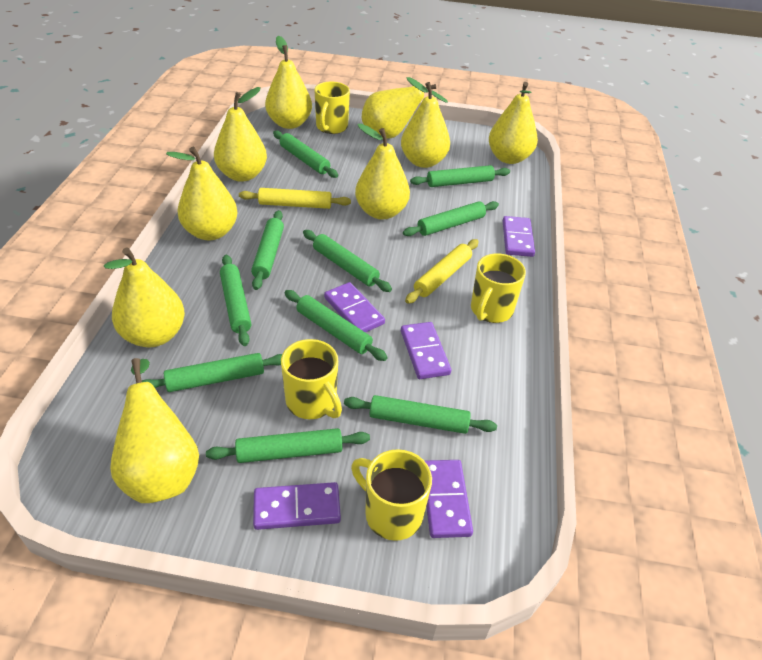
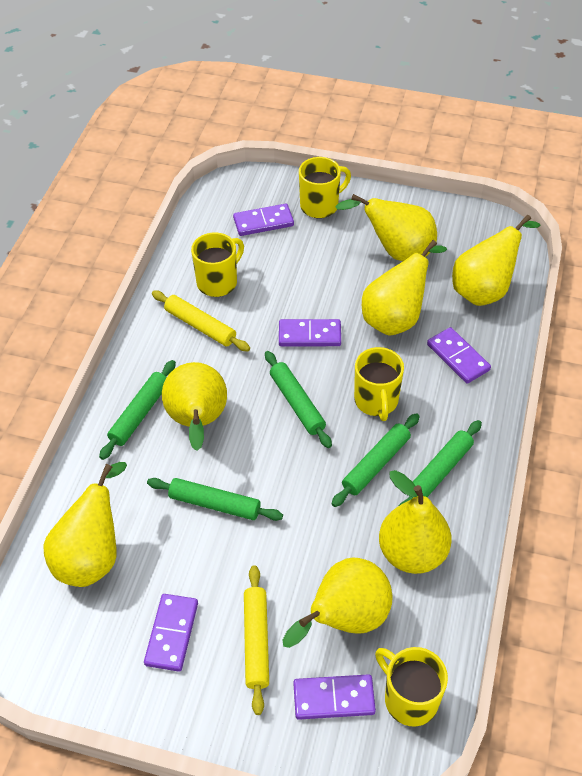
green rolling pin: 10 -> 5
yellow pear: 9 -> 7

